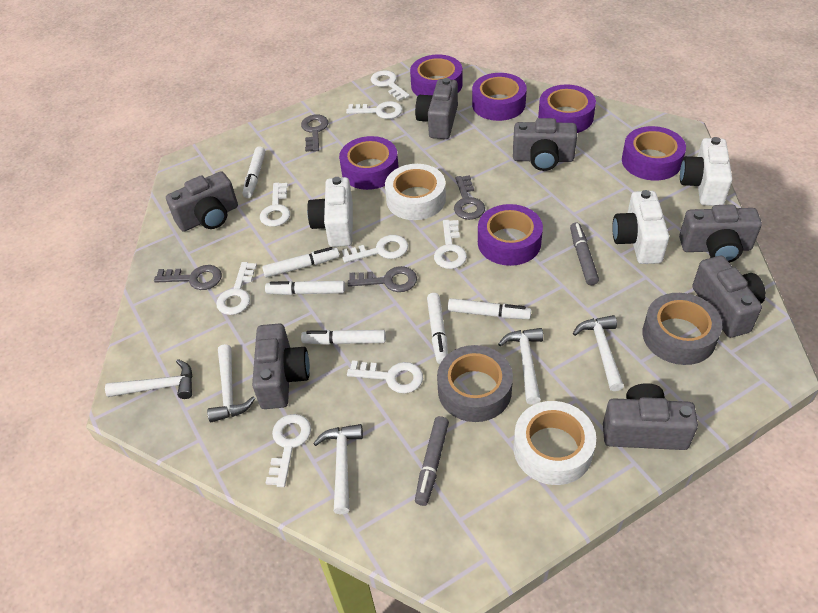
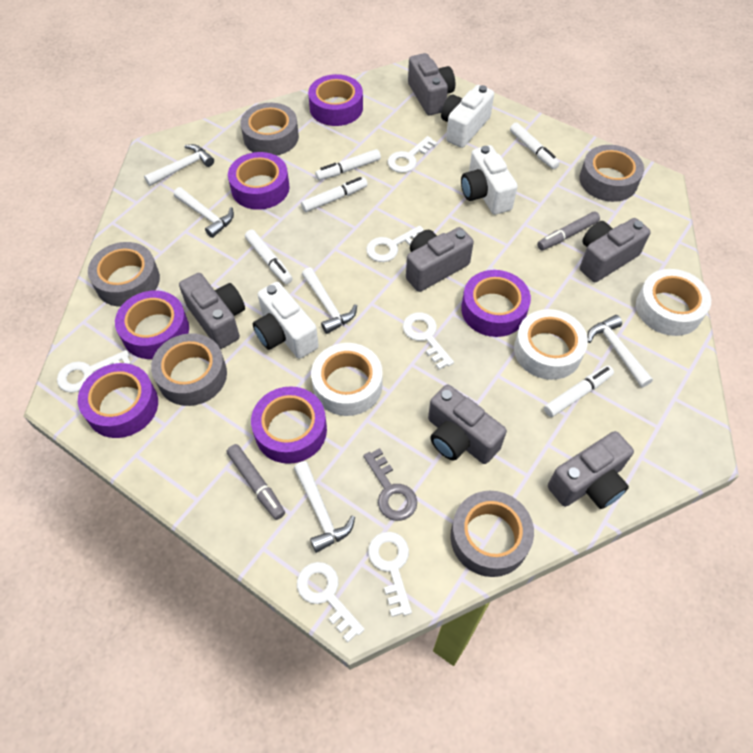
grey camera: 7 -> 6
grey key: 4 -> 1
grey tape: 2 -> 5
white key: 8 -> 6
white marker: 6 -> 5
white tape: 2 -> 3

